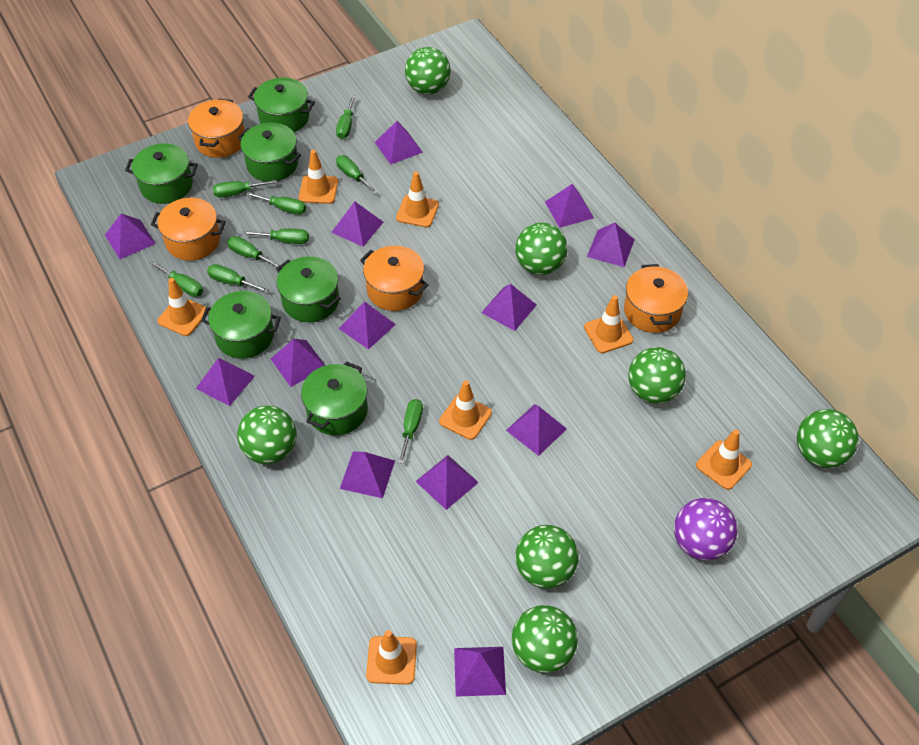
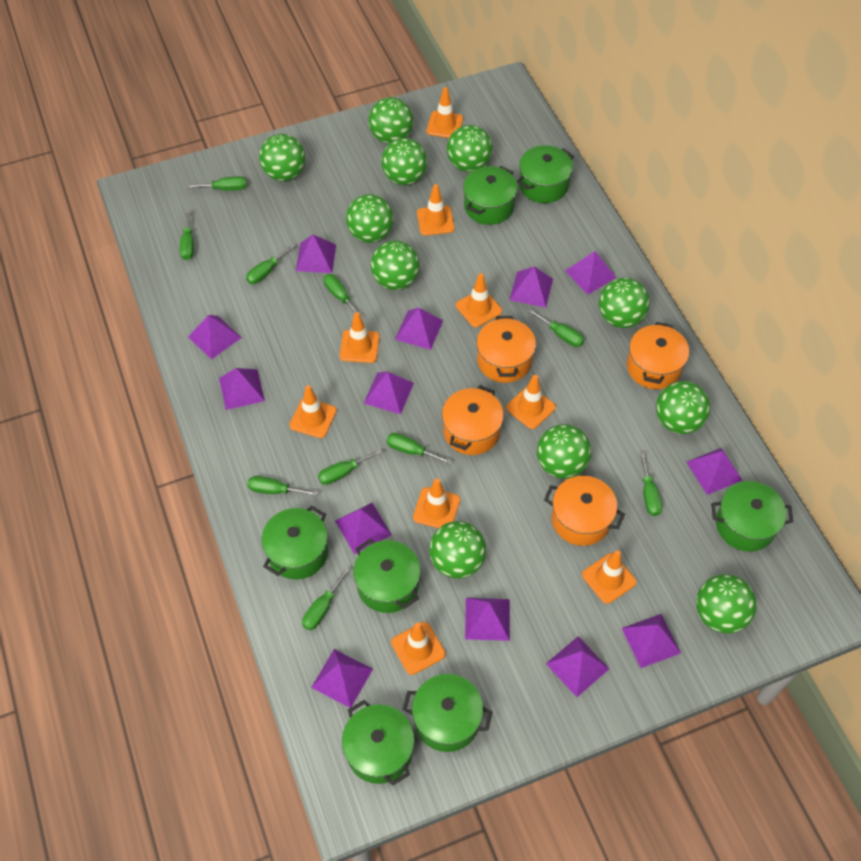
green ball: 7 -> 11
green pot: 6 -> 7
green screwdriver: 9 -> 10
orange traffic cone: 7 -> 9
purple ball: 1 -> 0

